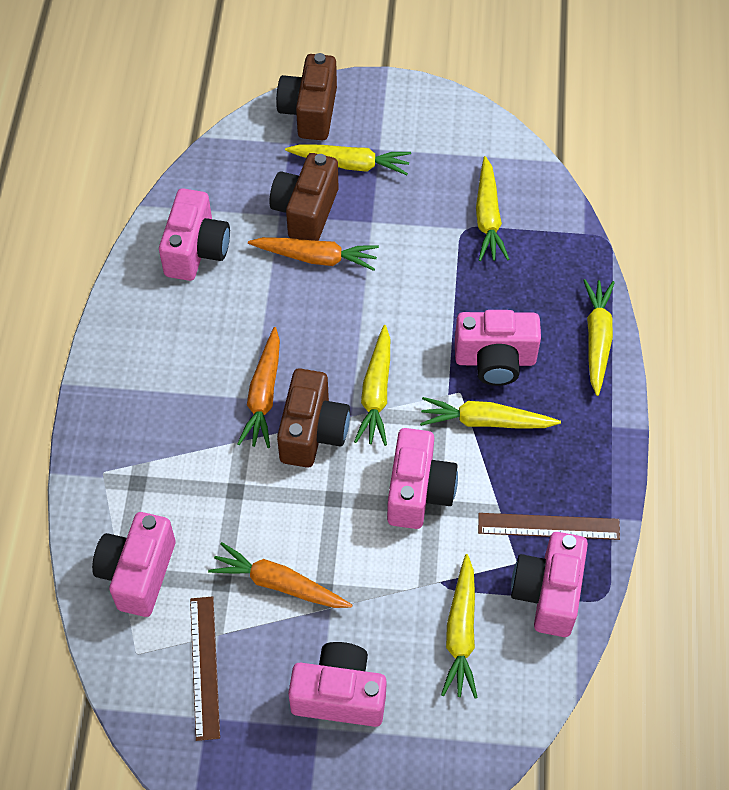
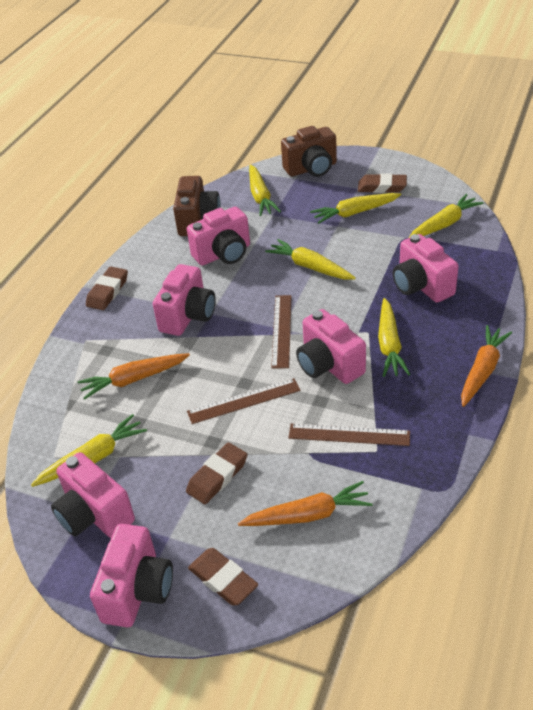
brown camera: 3 -> 2
brown eraser: 0 -> 4
brown ruler: 2 -> 3

